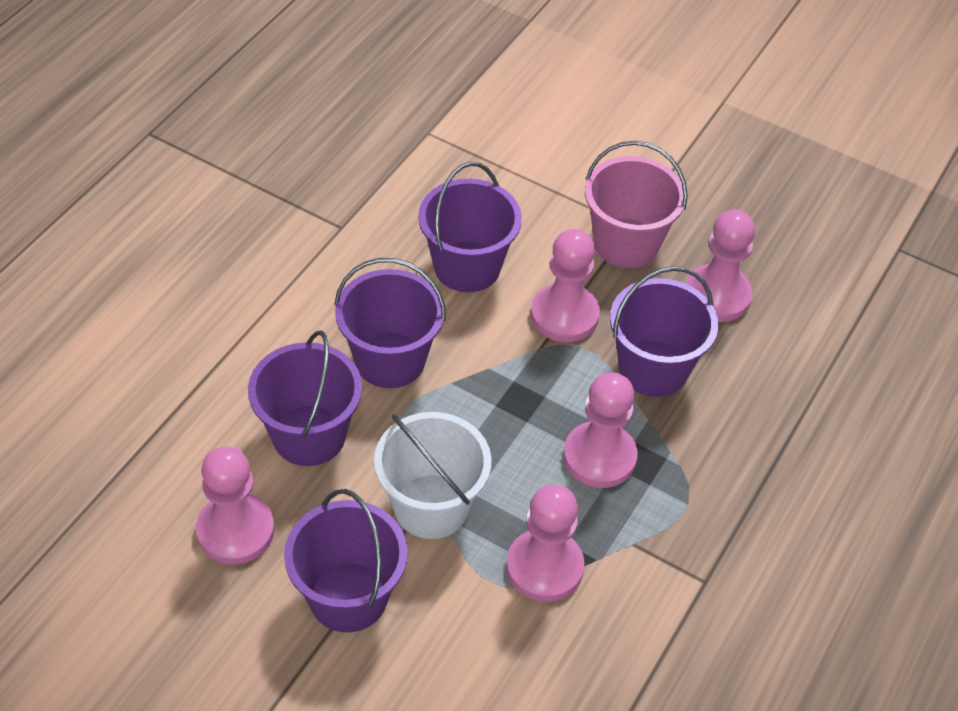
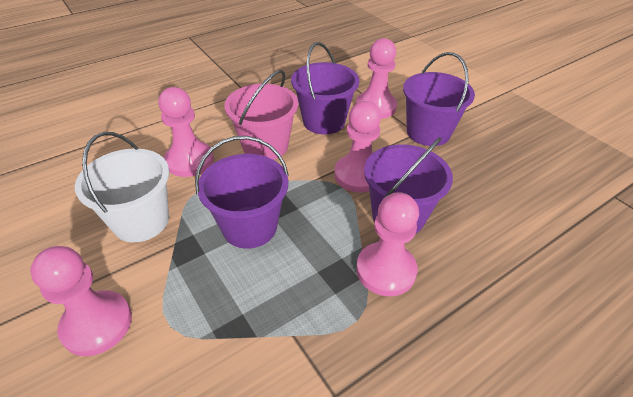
purple bucket: 5 -> 4

